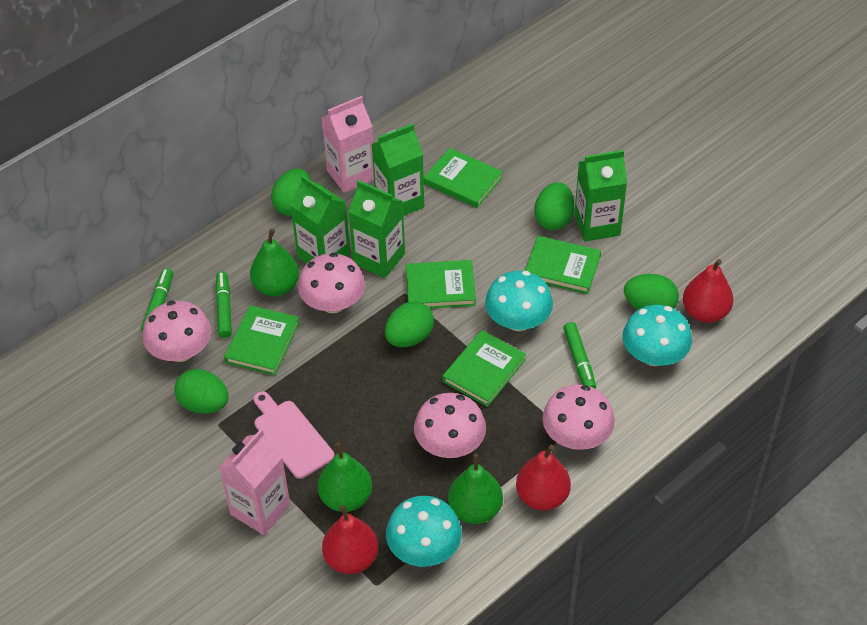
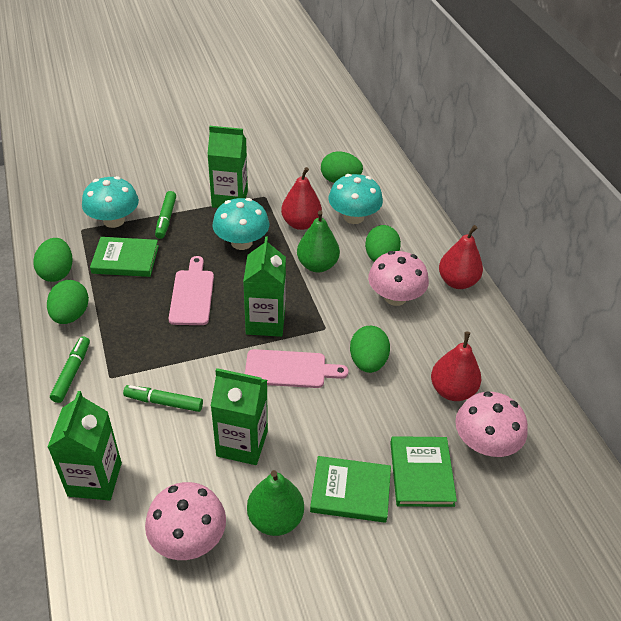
green book: 5 -> 3
green pear: 3 -> 2
pink carton: 2 -> 0
pink cutting board: 1 -> 2
pink mushroom: 4 -> 3

